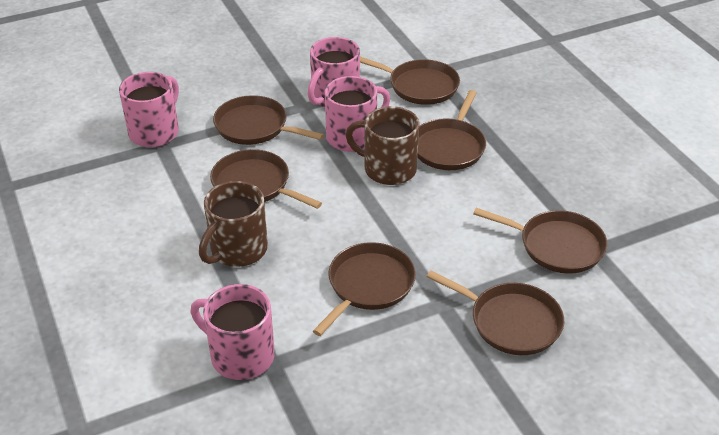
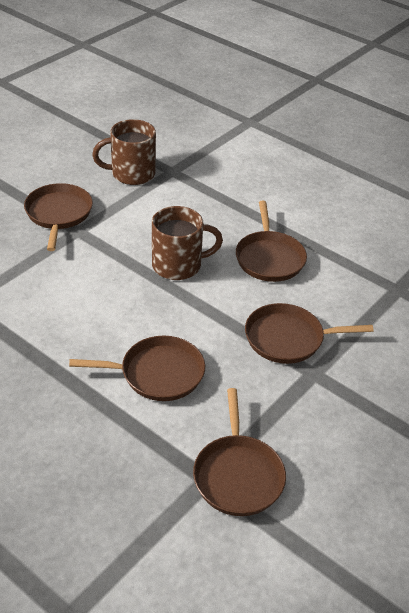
brown pan: 7 -> 5
pink mug: 4 -> 0

